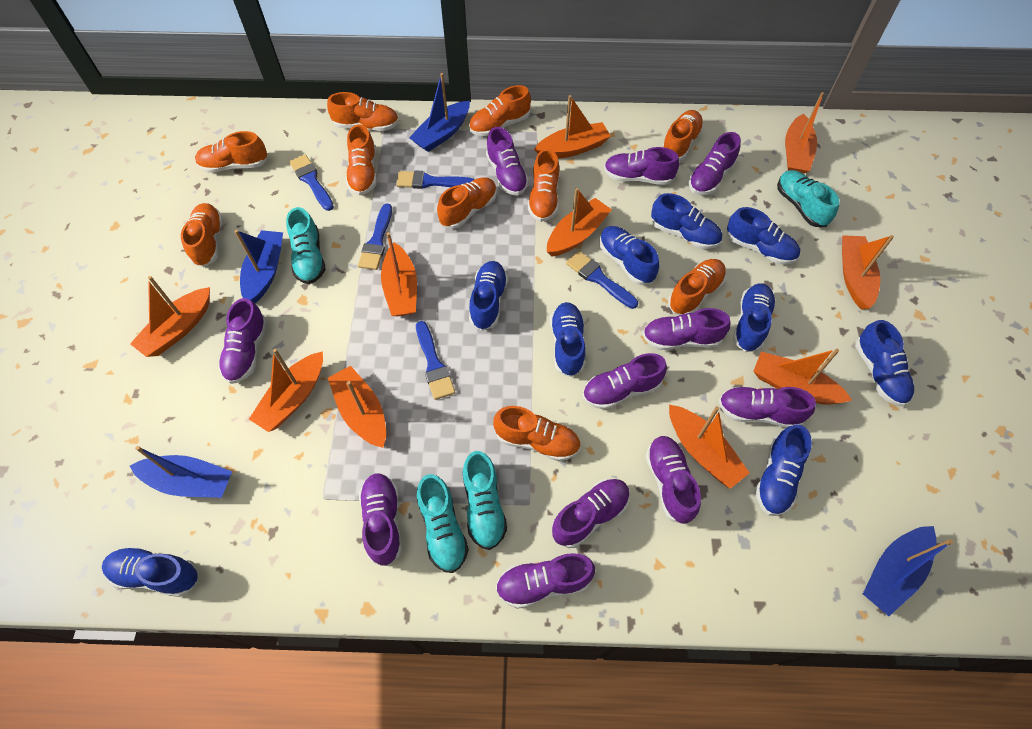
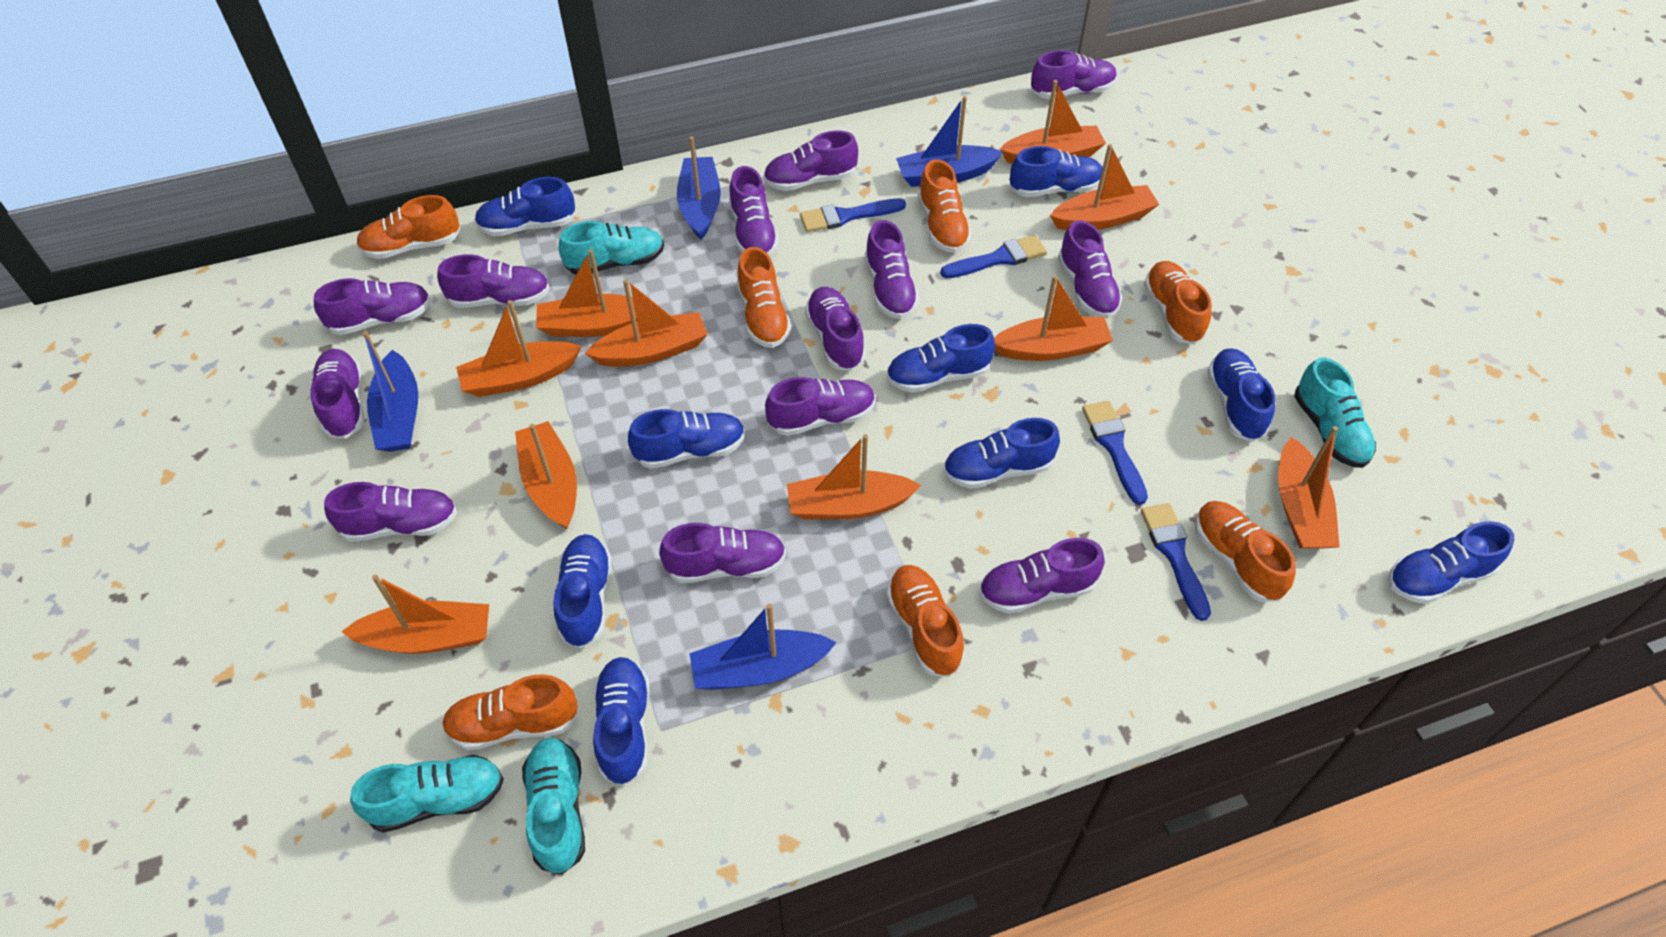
blue brush: 5 -> 4
orange shoe: 10 -> 7
purple shoe: 11 -> 13

